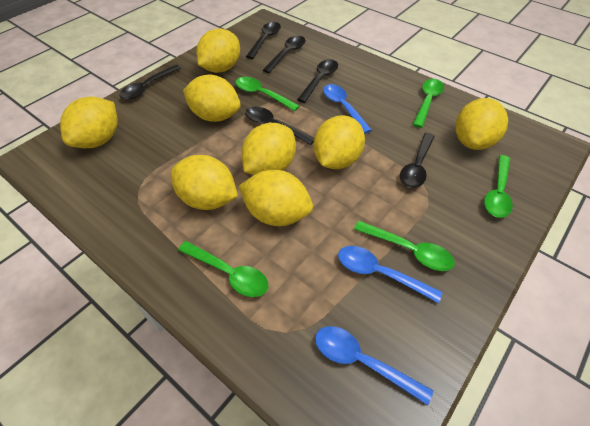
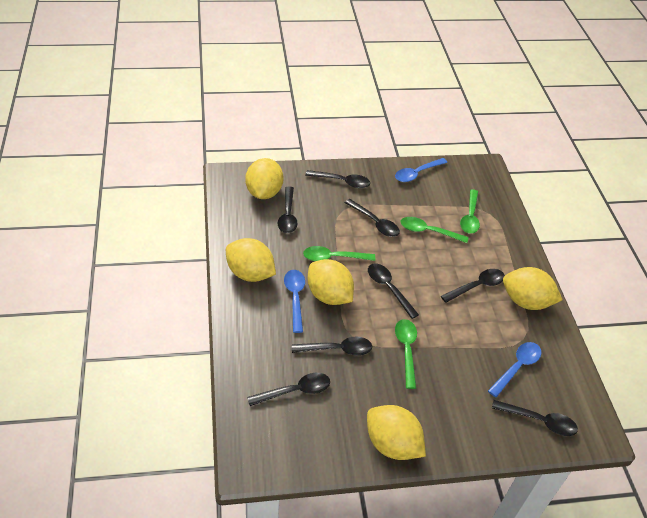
black spoon: 6 -> 8
green spoon: 5 -> 4
yellow lemon: 8 -> 5

